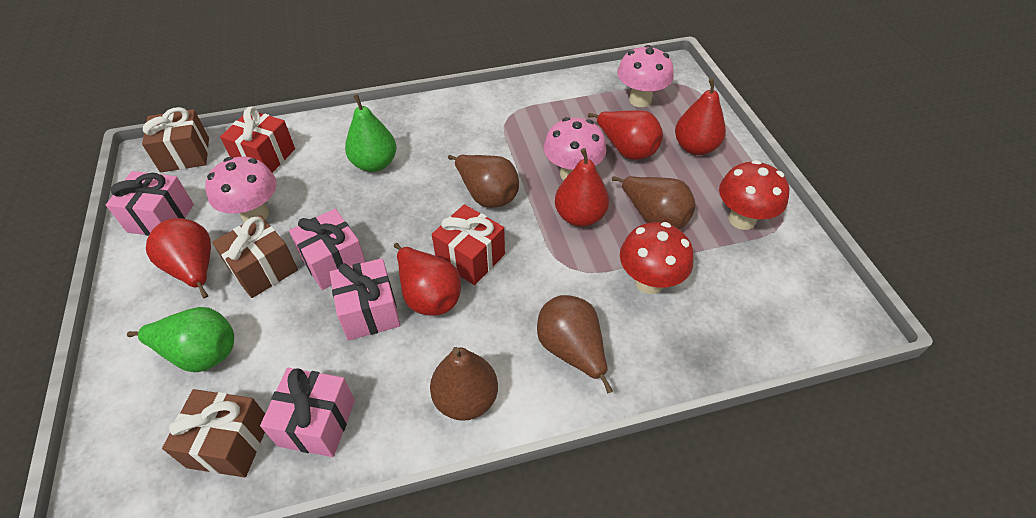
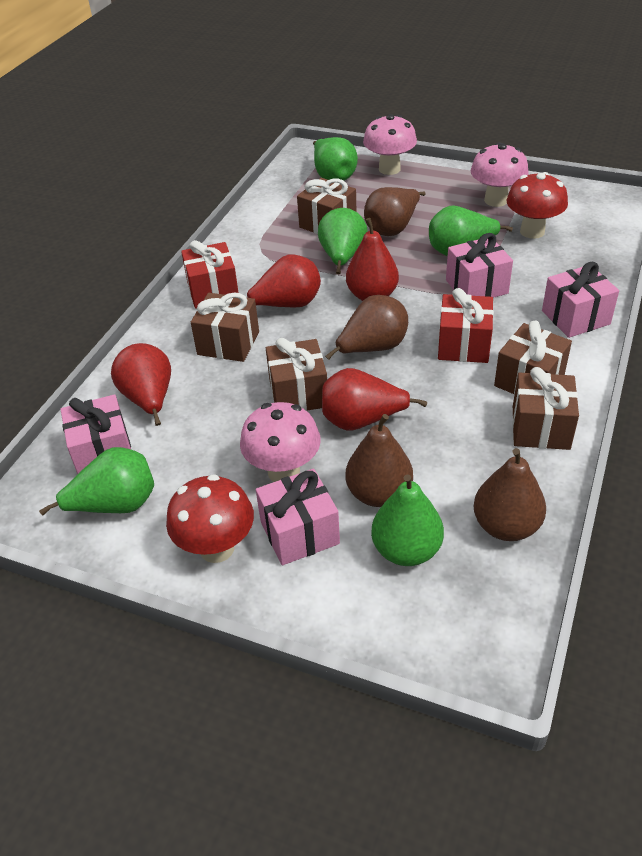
brown gift: 3 -> 5
green pear: 2 -> 5
red pear: 5 -> 4

